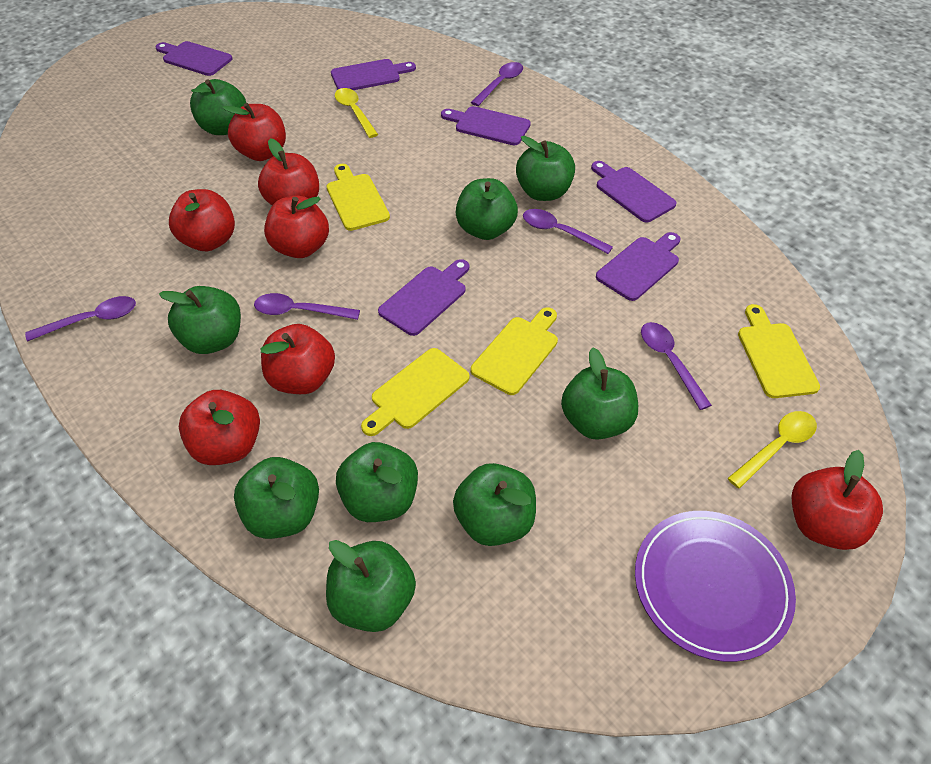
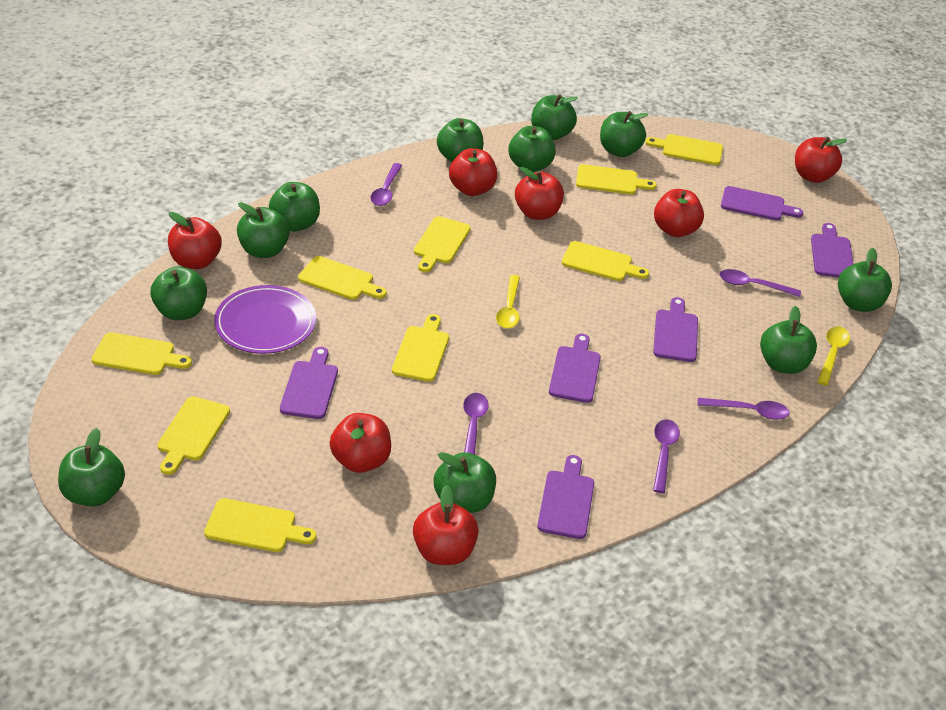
green apple: 9 -> 11
yellow cutting board: 4 -> 9

